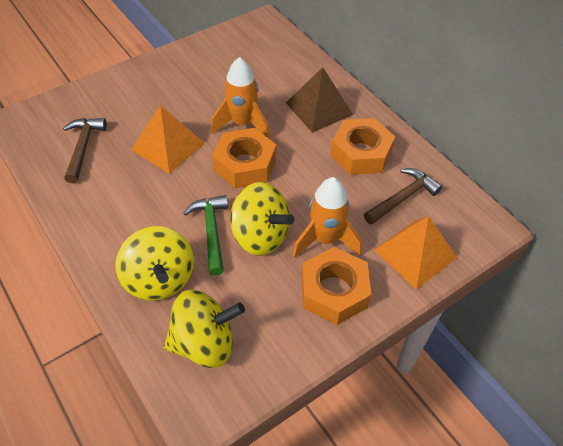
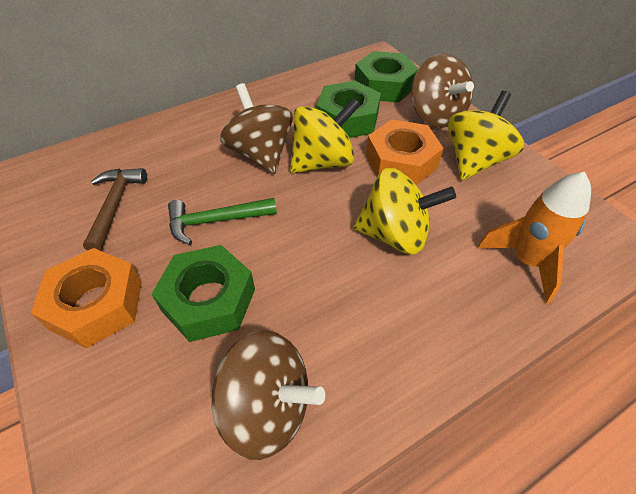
brown hammer: 2 -> 1
brown pyramid: 1 -> 0
brown spinning top: 0 -> 3
green nut: 0 -> 3
orange nut: 3 -> 2
orange pyramid: 2 -> 0
orange rocket: 2 -> 1

